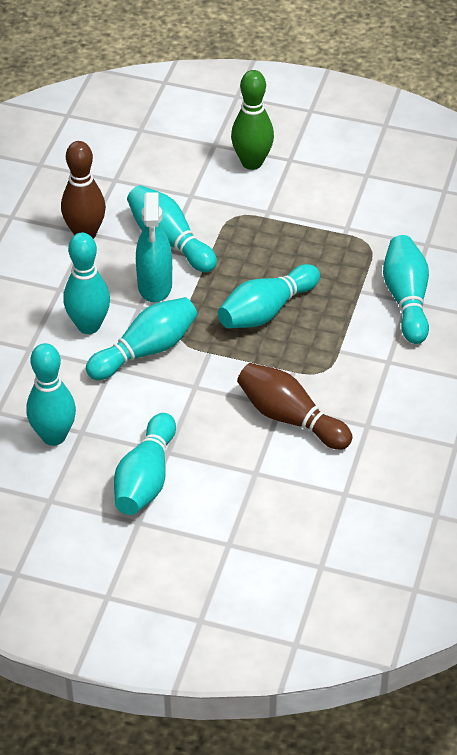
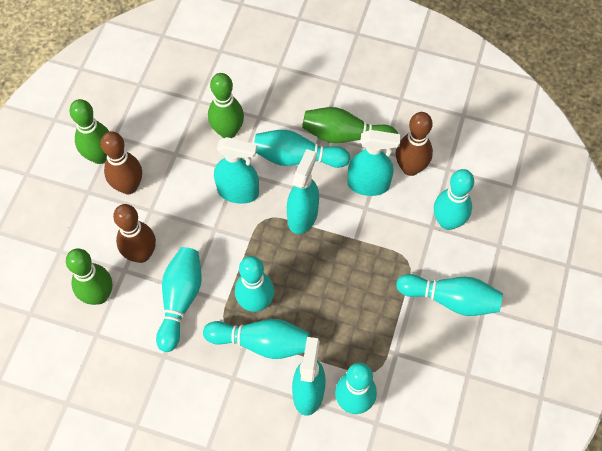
brown bowling pin: 2 -> 3
green bowling pin: 1 -> 4
turquoise spray bottle: 1 -> 4

